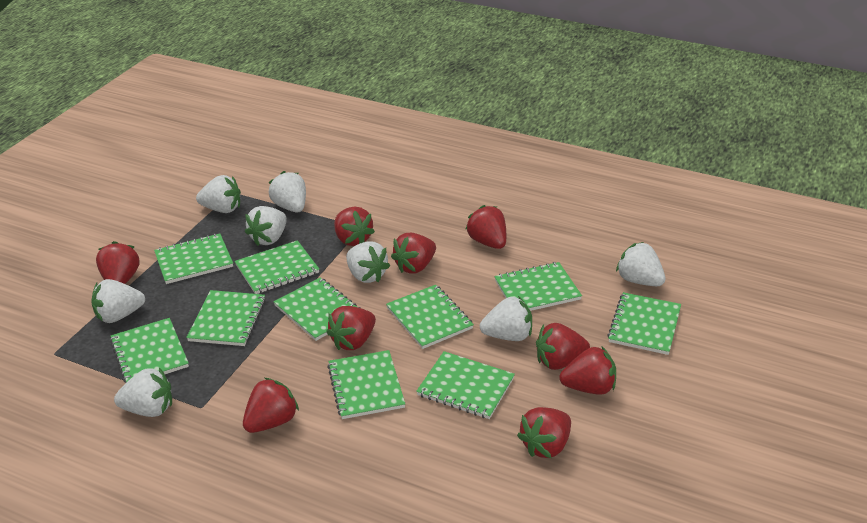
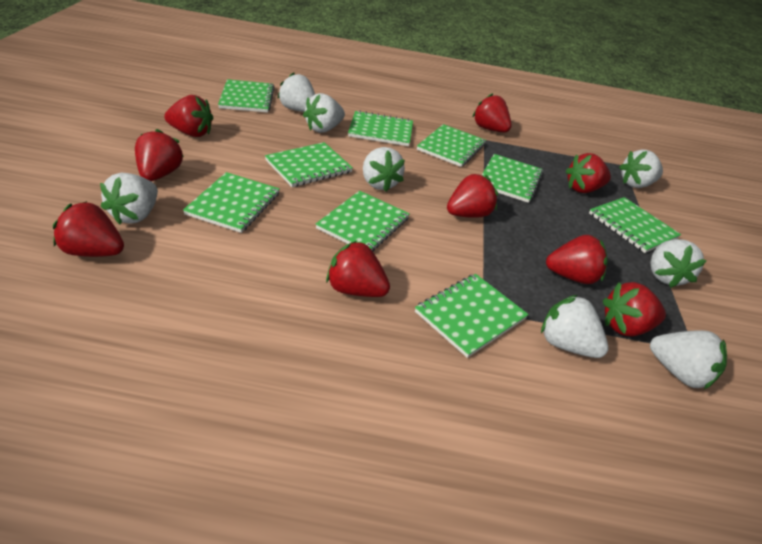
green notebook: 10 -> 9

